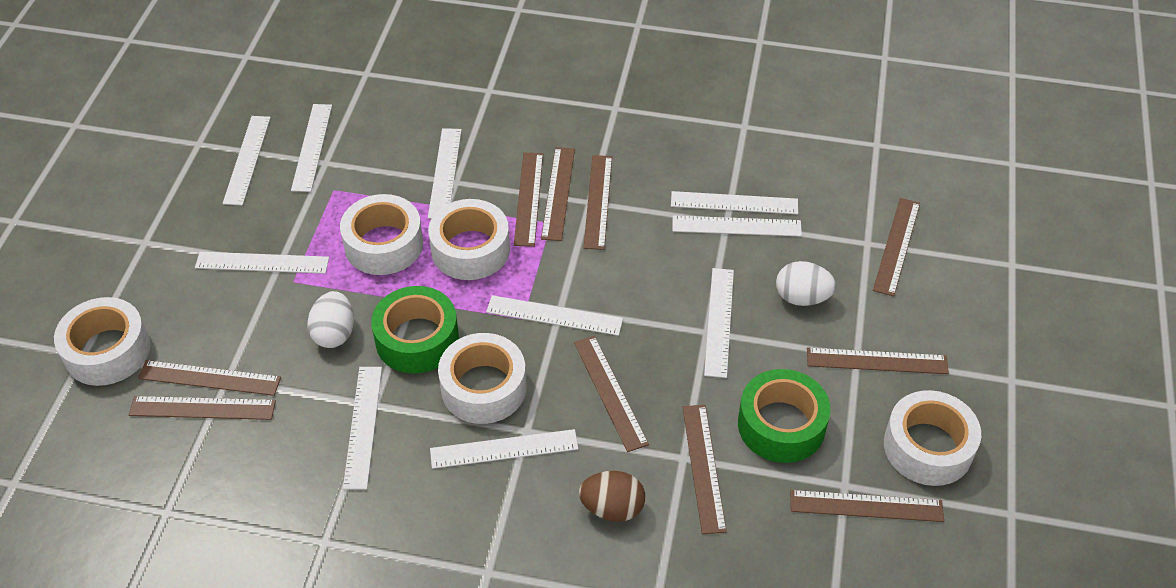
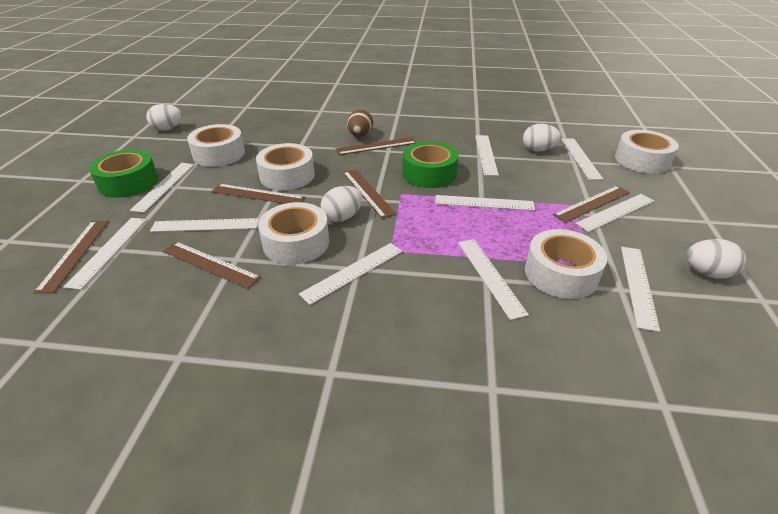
brown ruler: 10 -> 6
white egg: 2 -> 4

